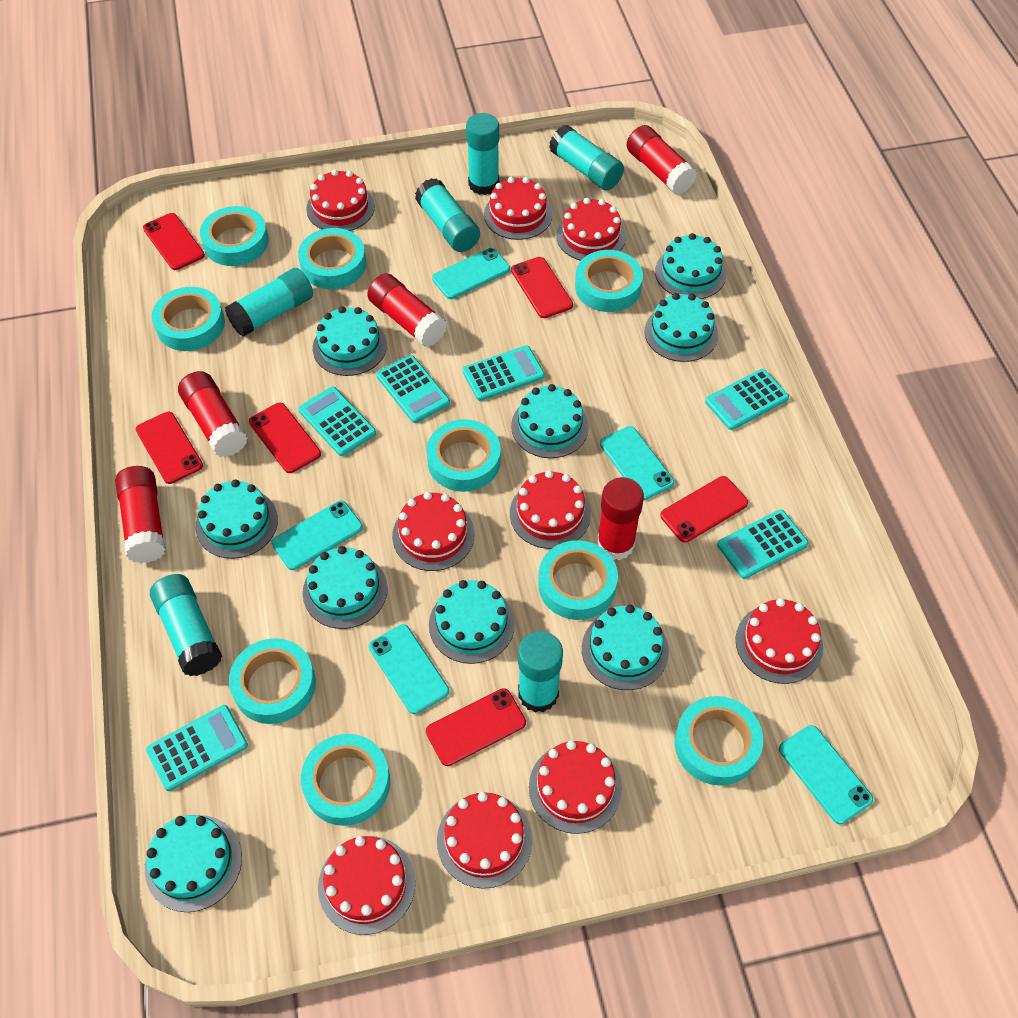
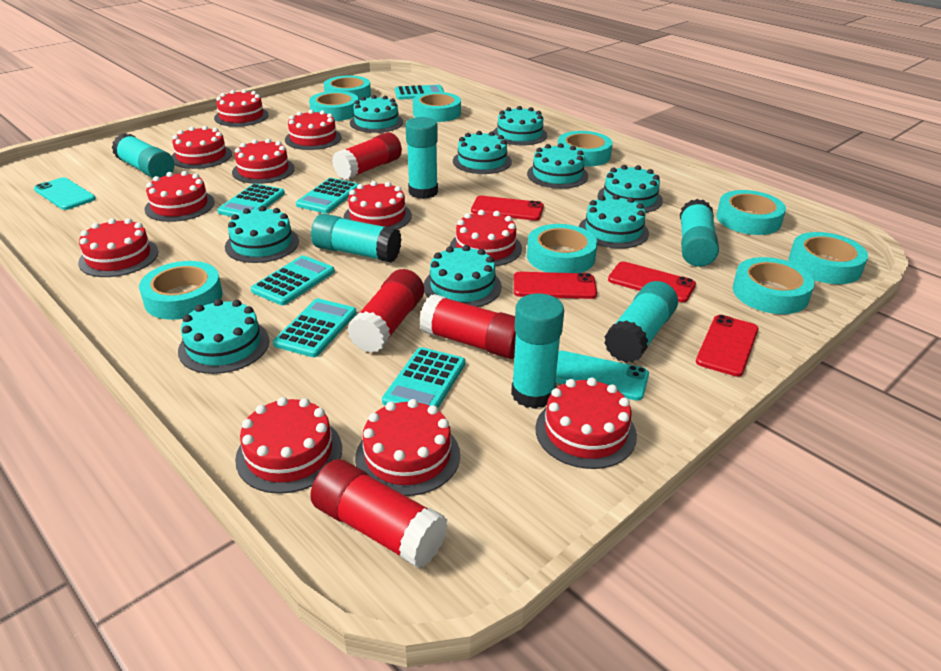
red cake: 9 -> 11
red glue stick: 5 -> 4
red phone: 6 -> 4
turquoise phone: 5 -> 2

